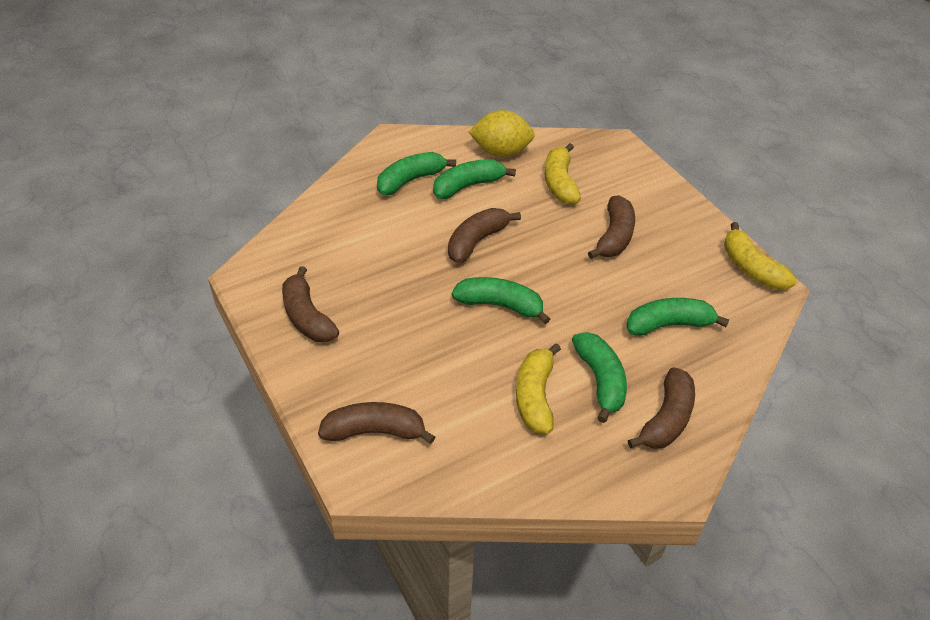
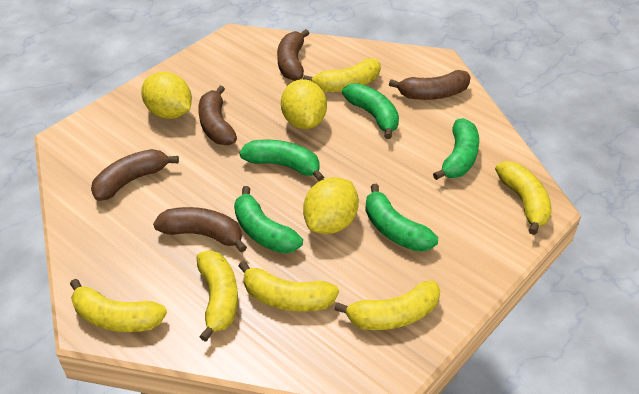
yellow banana: 3 -> 6
yellow lemon: 1 -> 3

